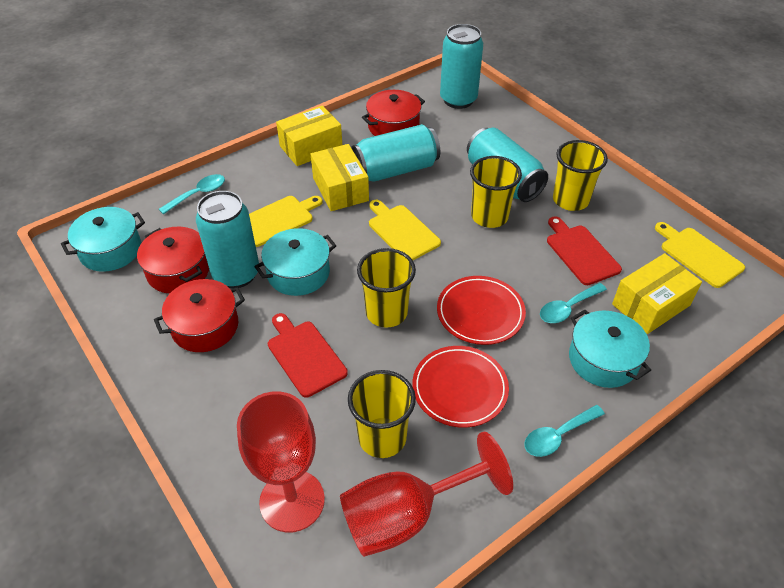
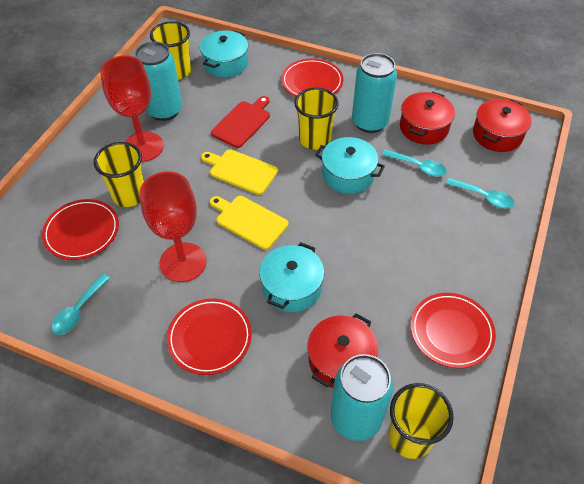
red cutting board: 2 -> 1
red plate: 2 -> 4
turquoise can: 4 -> 3
yellow box: 3 -> 0
yellow cutting board: 3 -> 2

